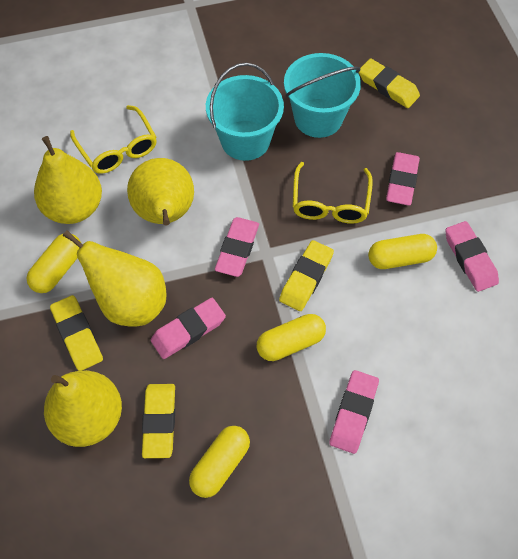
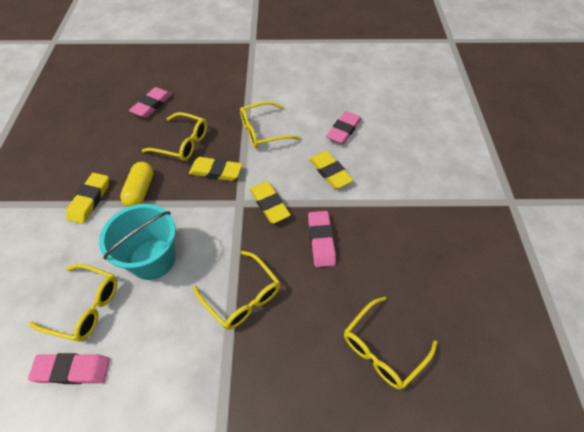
pink eraser: 5 -> 4
turquoise bucket: 2 -> 1
yellow capsule: 4 -> 1
yellow glasses: 2 -> 5
yellow pear: 4 -> 0

